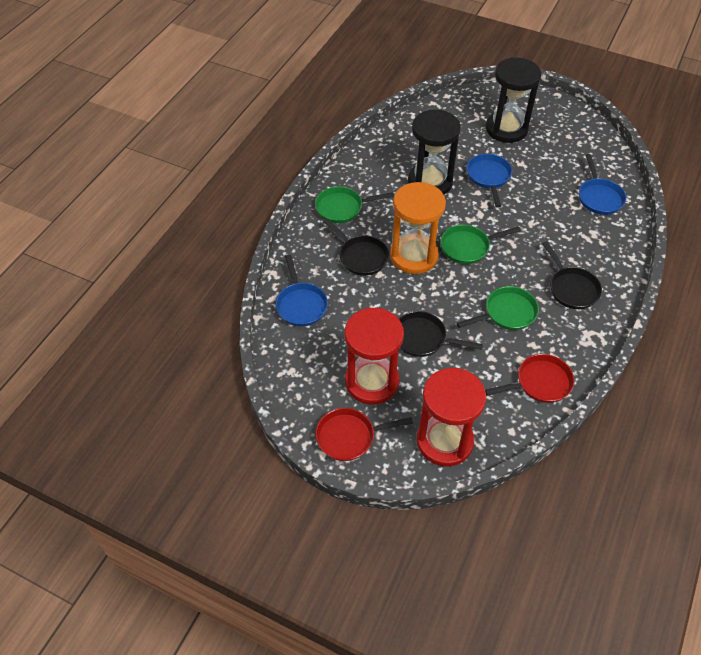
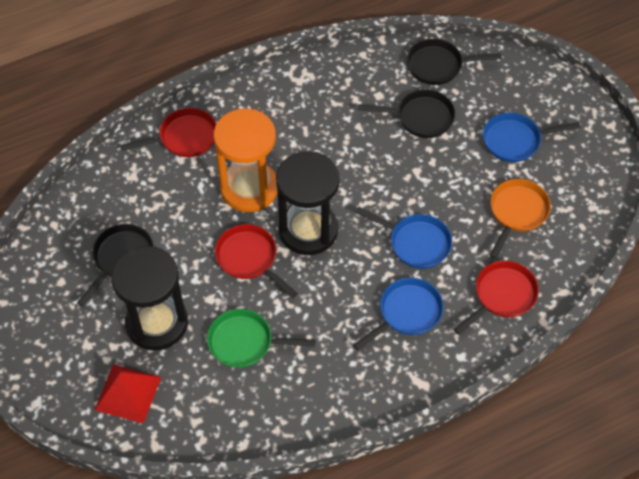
green pan: 3 -> 1
orange pan: 0 -> 1
red hourglass: 2 -> 0
red pan: 2 -> 3
red pyramid: 0 -> 1

